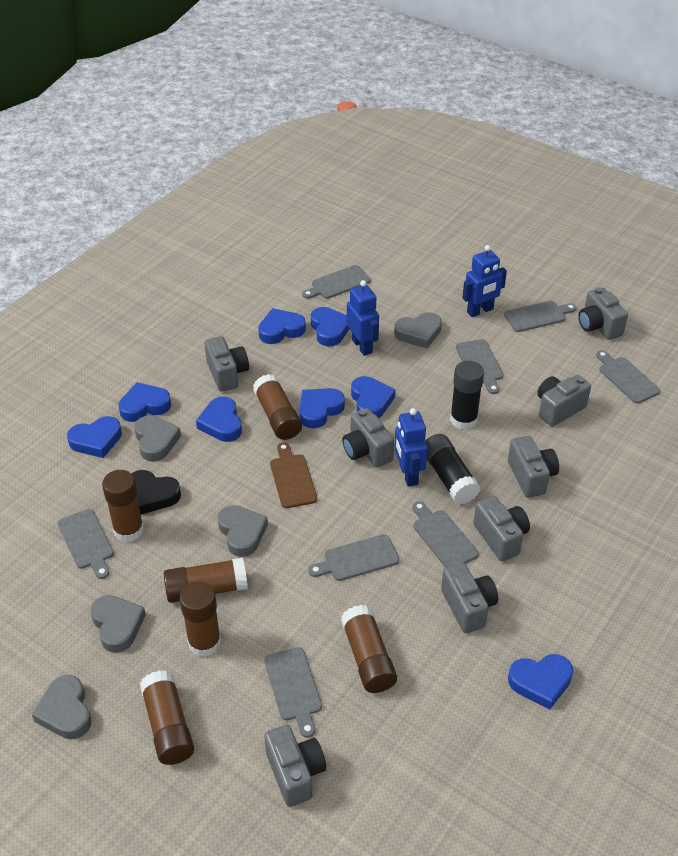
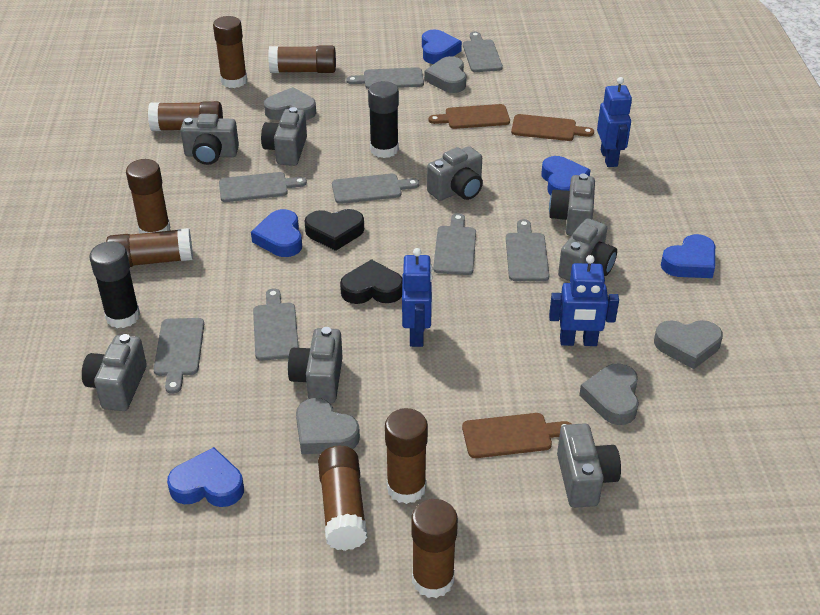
black heart: 1 -> 2
blue heart: 8 -> 5
brown cutting board: 1 -> 3
brown glue stick: 6 -> 8

